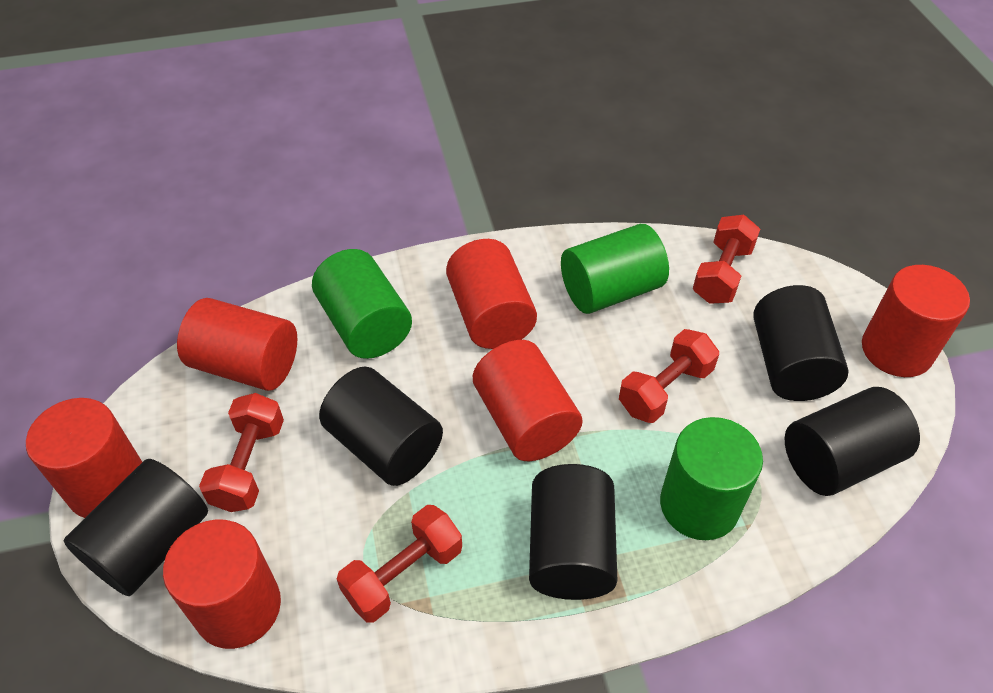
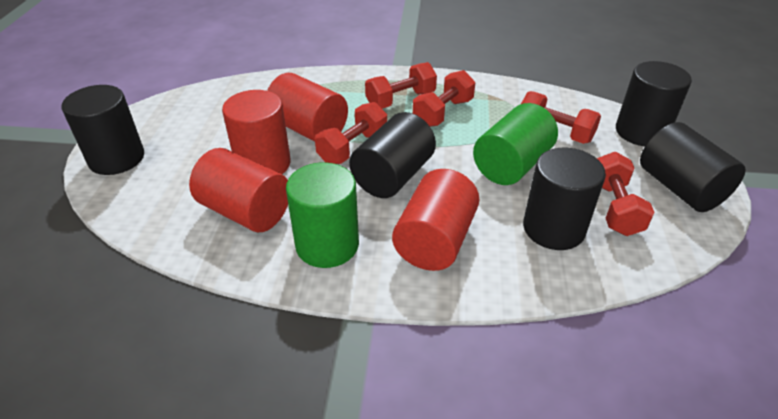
green cylinder: 3 -> 2
red cylinder: 6 -> 4
red dumbbell: 4 -> 5

